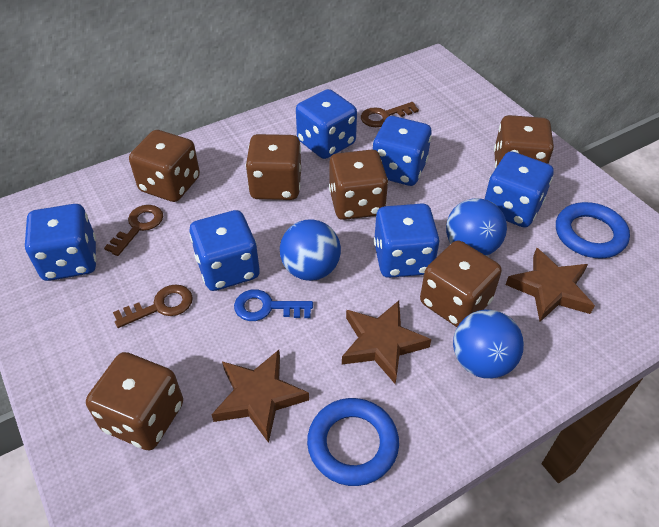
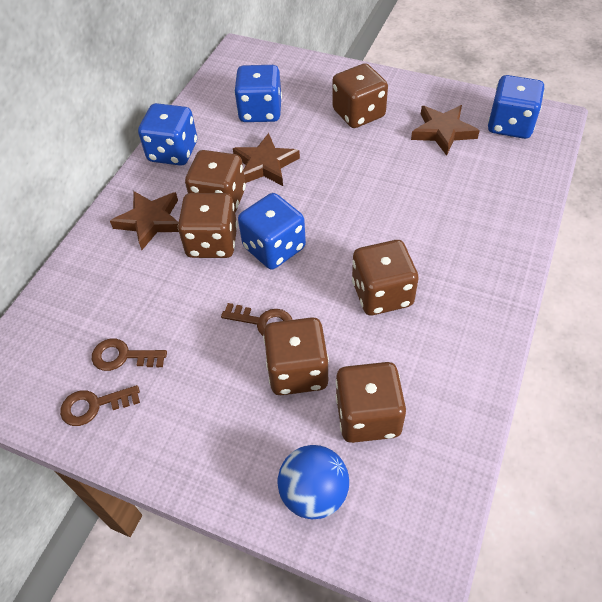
blue ball: 3 -> 1
blue dice: 6 -> 4
blue key: 1 -> 0
blue ring: 2 -> 0

